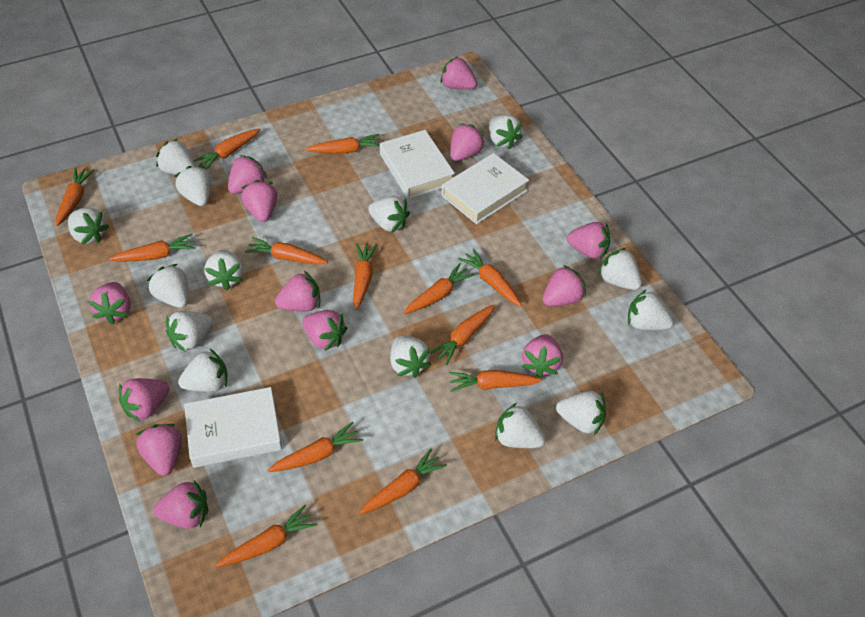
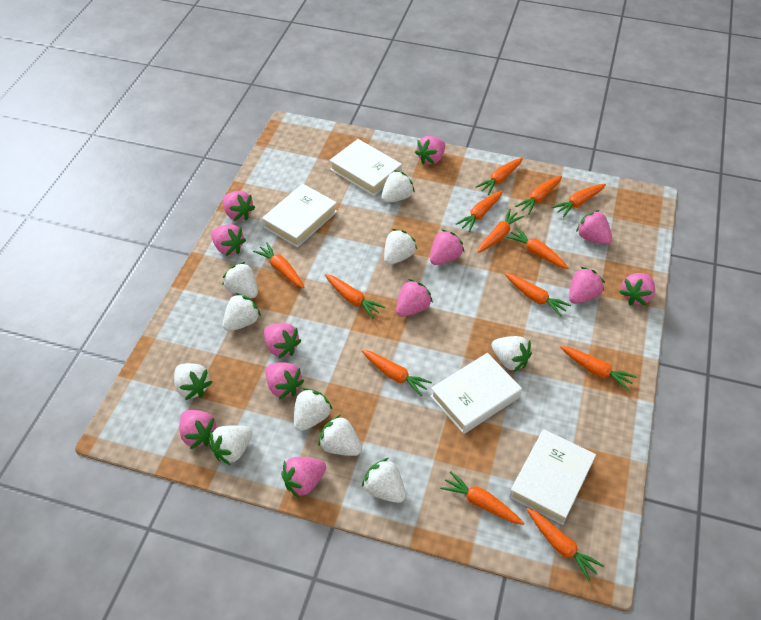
pink strawberry: 13 -> 12
white book: 3 -> 4
white strawberry: 14 -> 10

